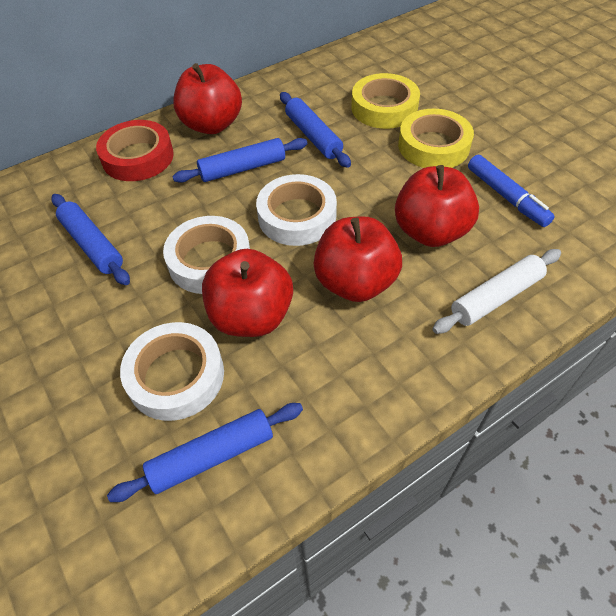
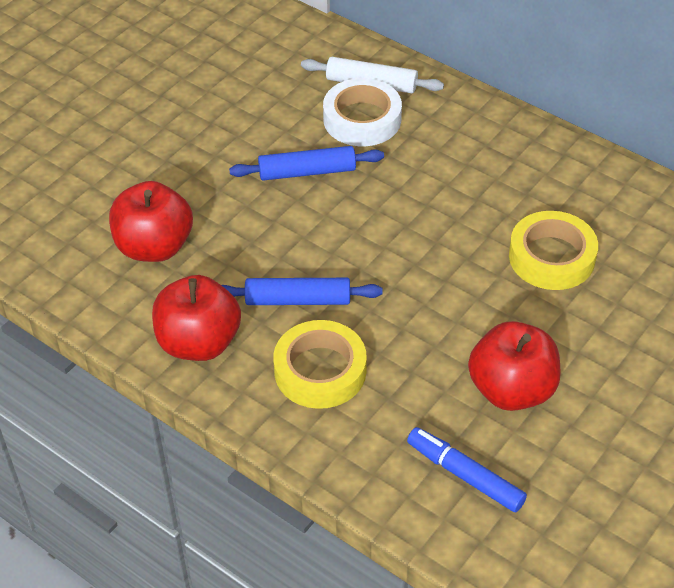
blue rolling pin: 4 -> 2
red apple: 4 -> 3
red tape: 1 -> 0
white tape: 3 -> 1

